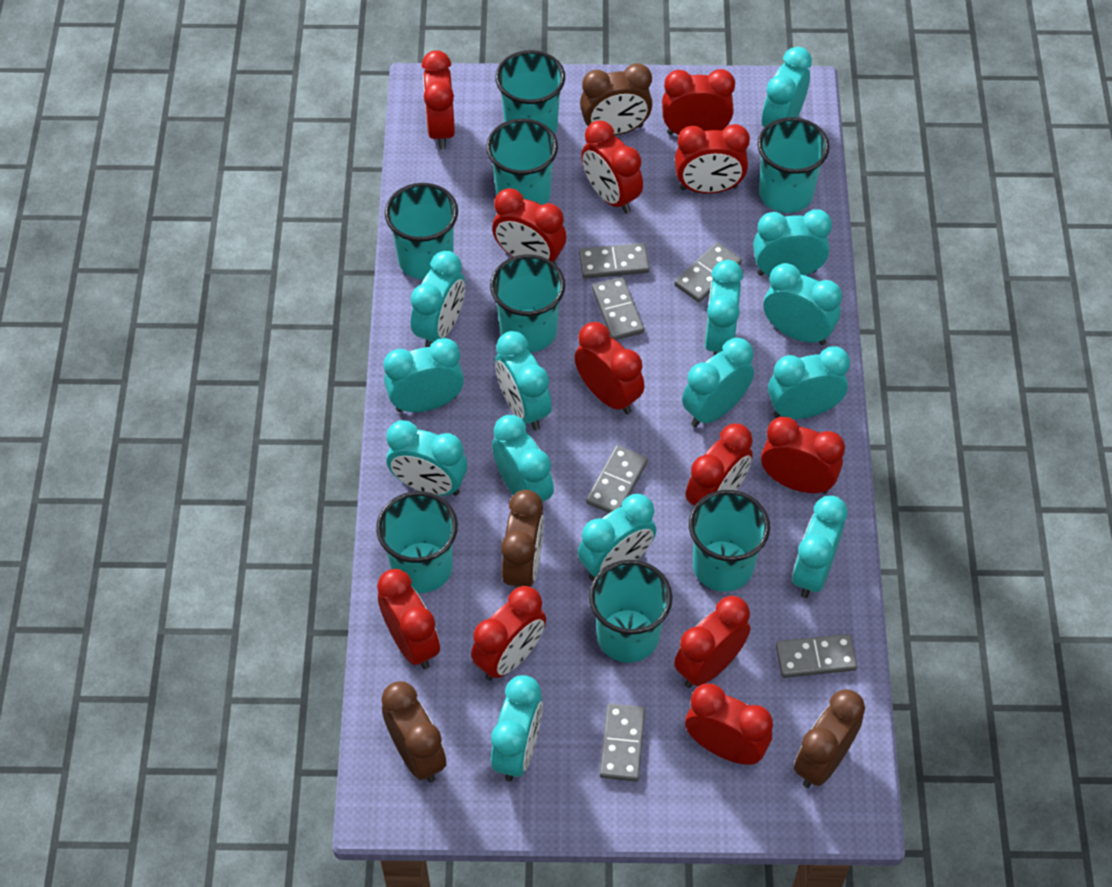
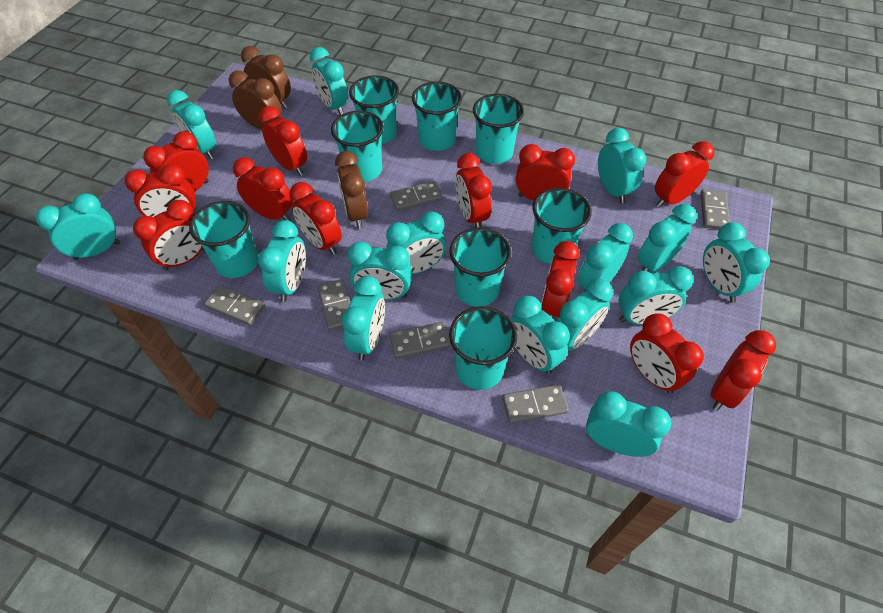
brown clock: 4 -> 3
turquoise clock: 14 -> 15

